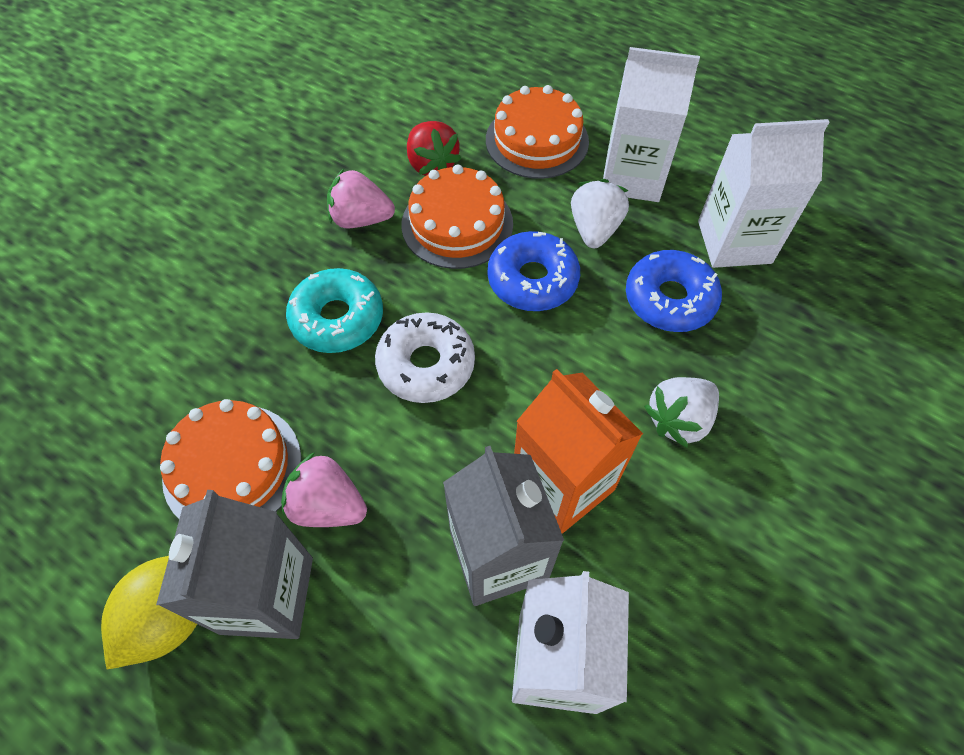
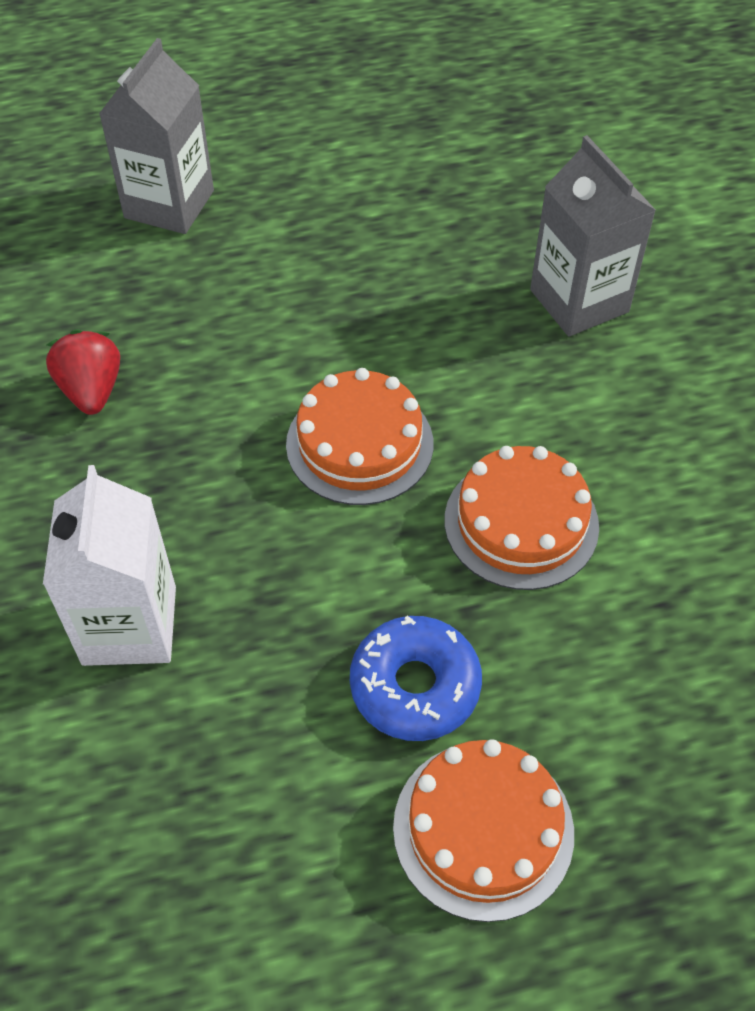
blue donut: 2 -> 1
orange carton: 1 -> 0
pink strawberry: 2 -> 0
turquoise donut: 1 -> 0
white carton: 3 -> 1
white donut: 1 -> 0
white strawberry: 2 -> 0
yellow lemon: 1 -> 0

